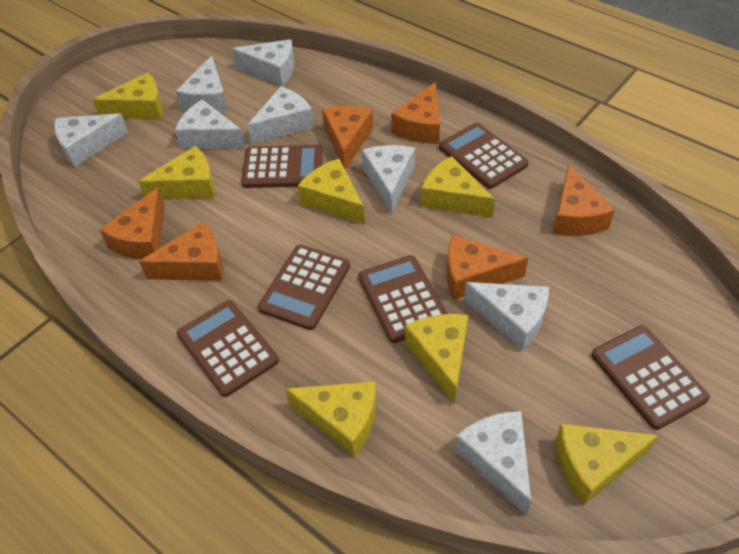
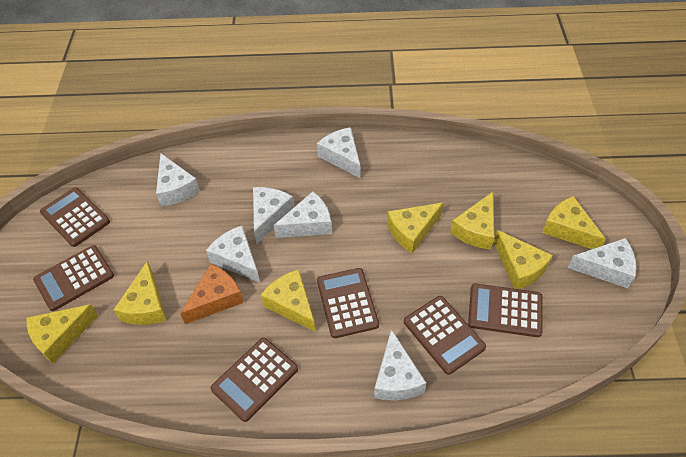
orange cheese: 6 -> 1
white cheese: 8 -> 7

